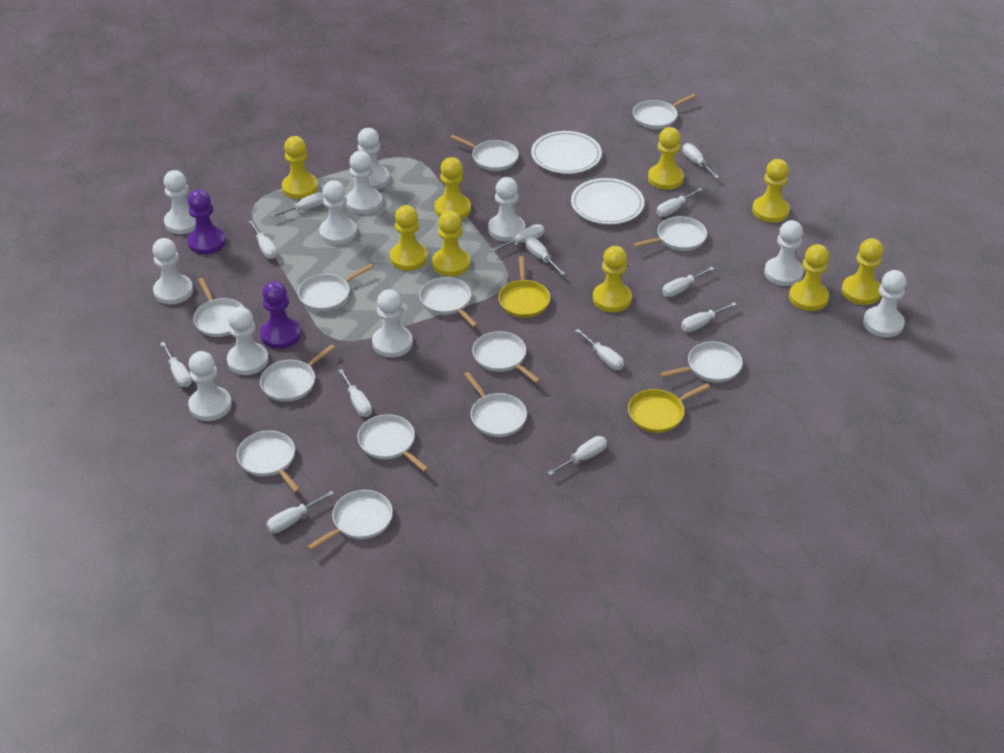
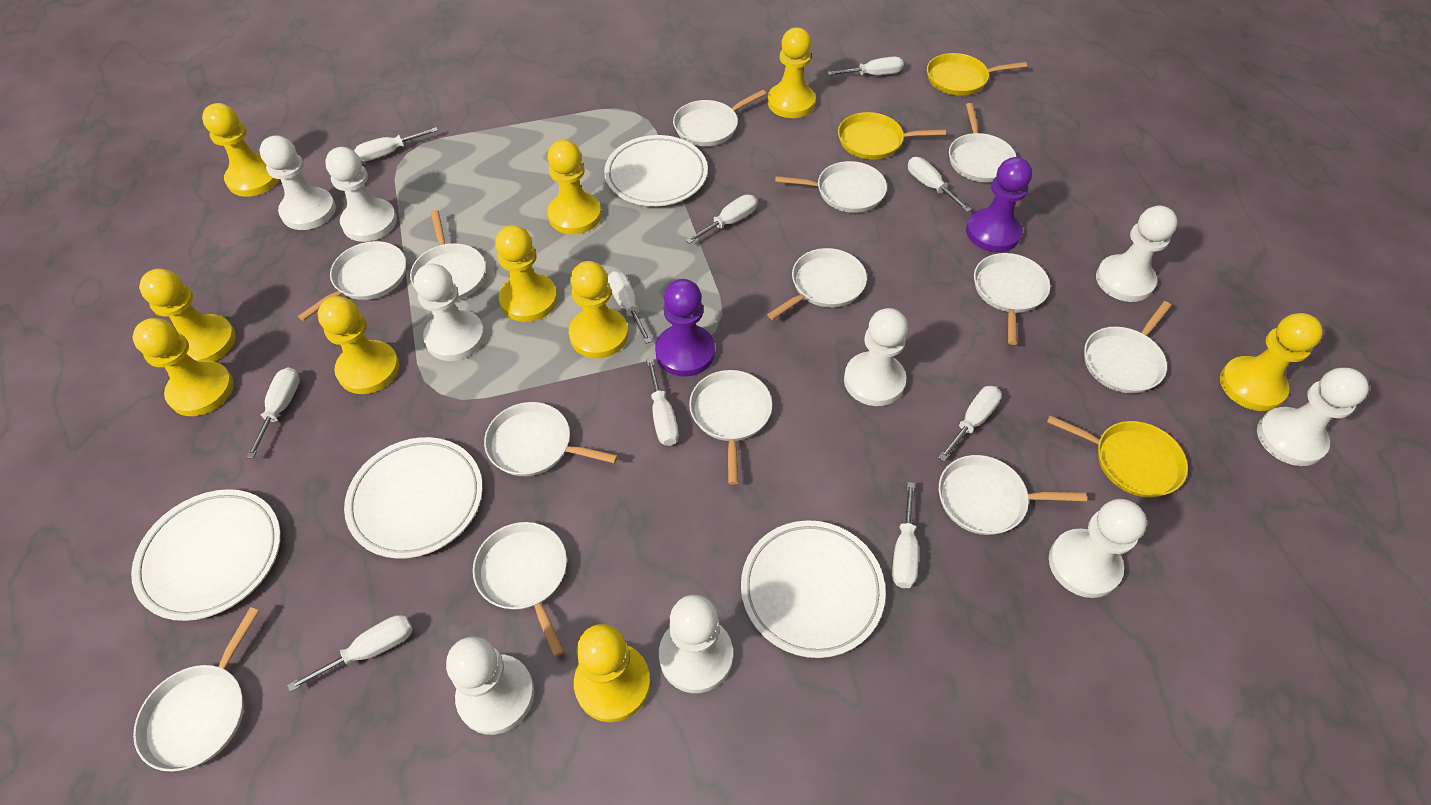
white pawn: 11 -> 9
white plate: 2 -> 4
white screwdriver: 13 -> 10
yellow pan: 2 -> 3
yellow pawn: 9 -> 10

